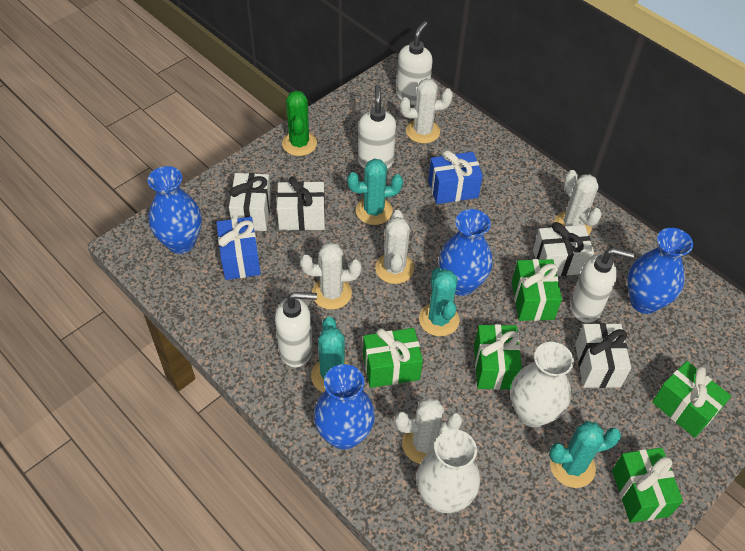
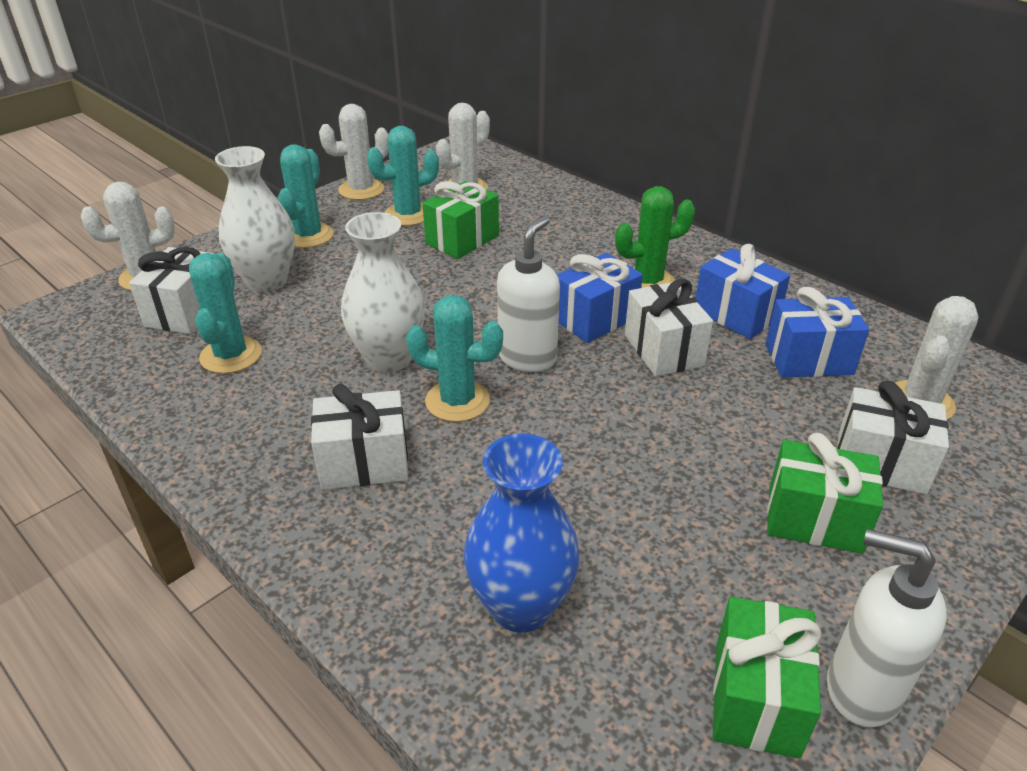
blue gift: 2 -> 3
blue vase: 4 -> 1
green gift: 5 -> 3
white cactus: 5 -> 4
white soap dispenser: 4 -> 2

